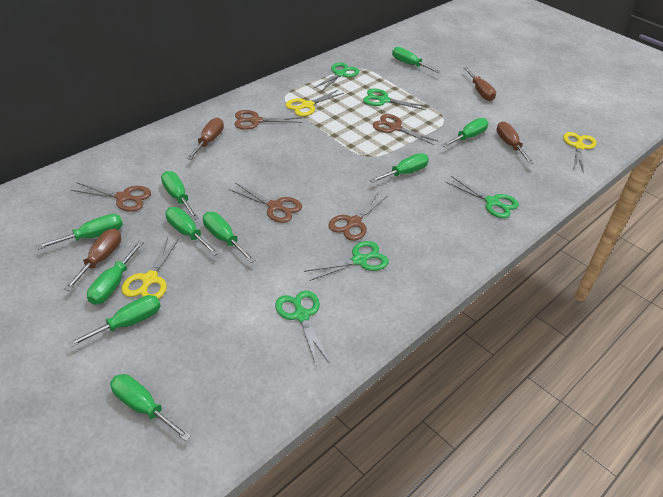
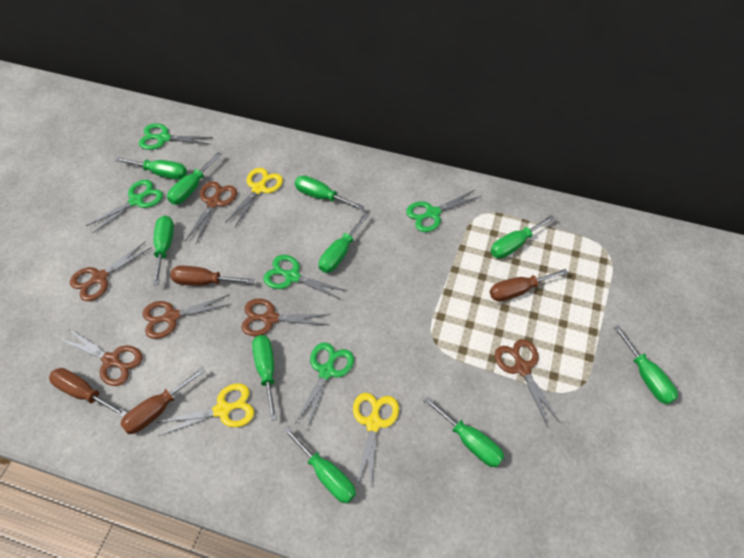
brown scissors: 5 -> 6

